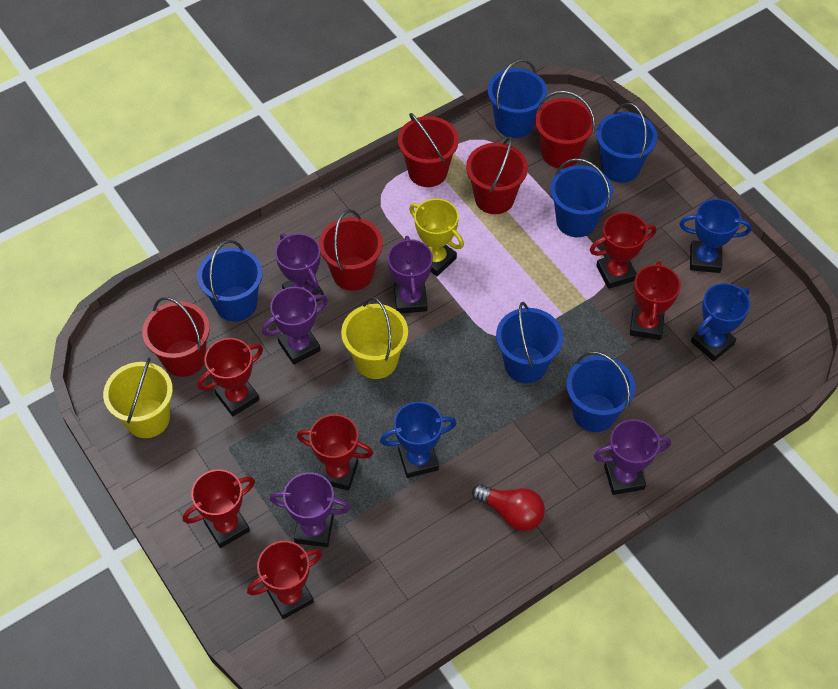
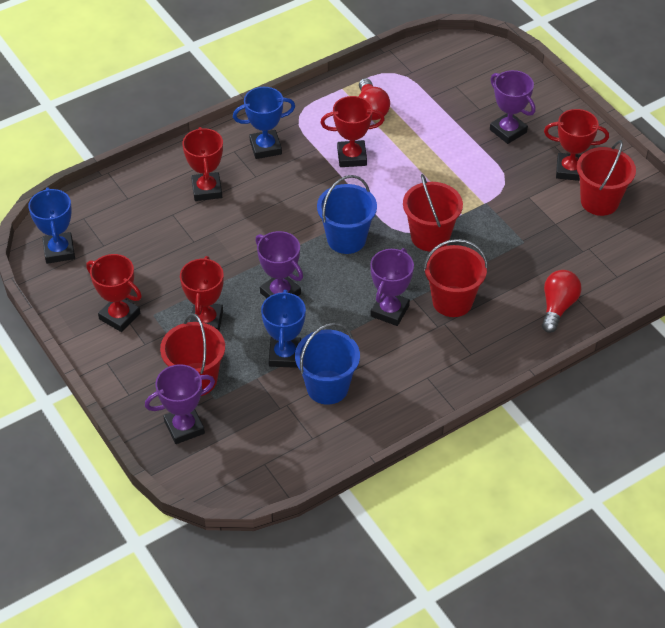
blue bucket: 6 -> 2
purple trophy: 5 -> 4
red bucket: 5 -> 4
red light bulb: 1 -> 2
red trophy: 6 -> 5
yellow bucket: 2 -> 0
yellow trophy: 1 -> 0

